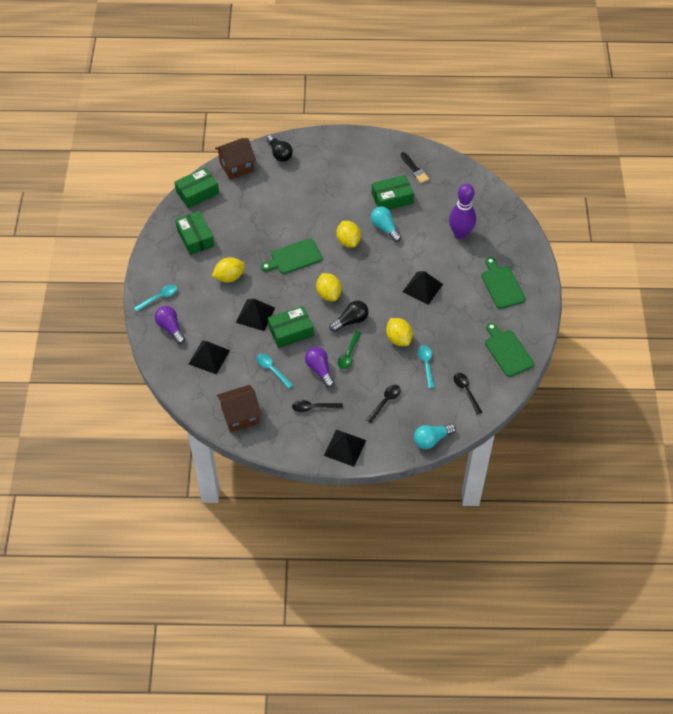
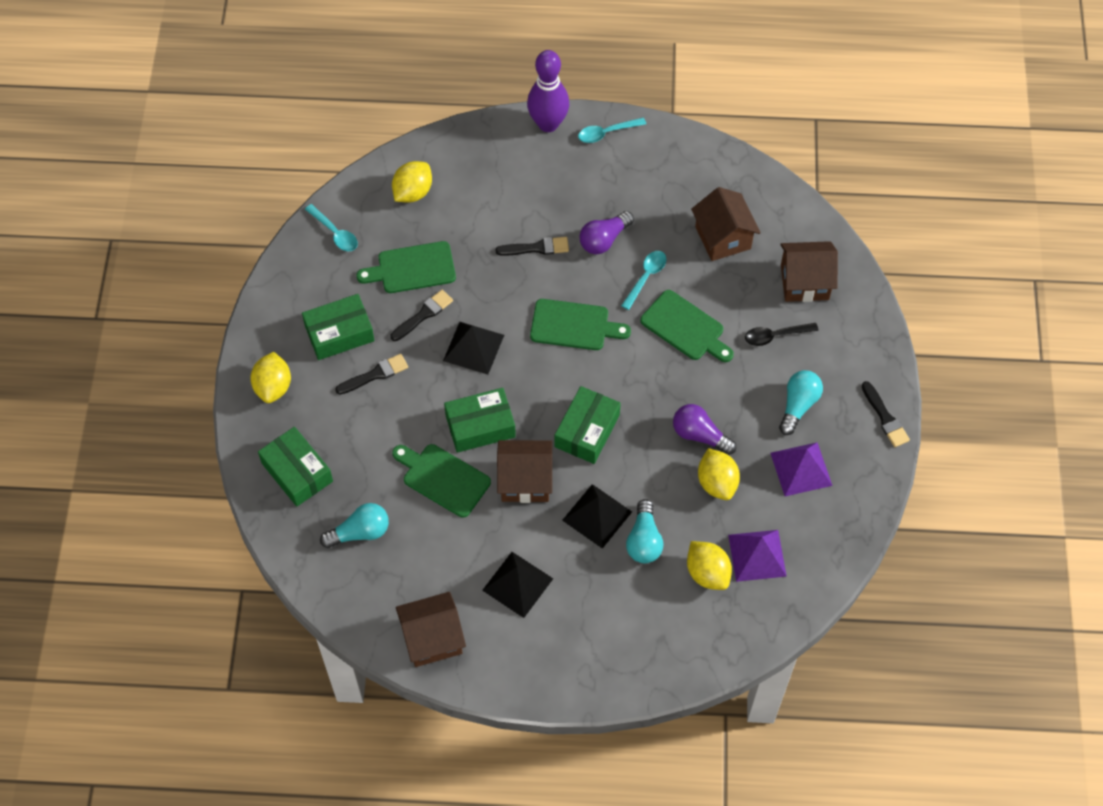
black brush: 1 -> 4
black light bulb: 2 -> 0
black pyramid: 4 -> 3
black spoon: 3 -> 1
brown house: 2 -> 4
green cutting board: 3 -> 4
green spoon: 1 -> 0
purple pyramid: 0 -> 2
turquoise light bulb: 2 -> 3

